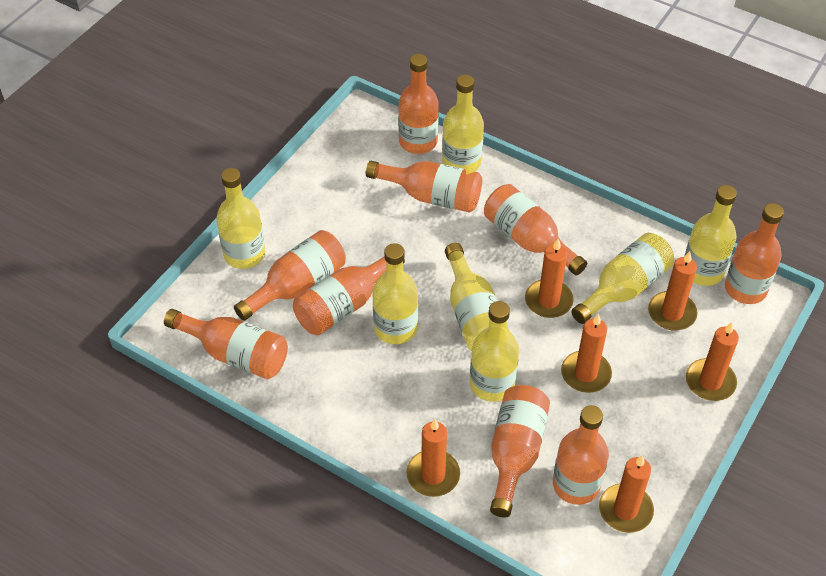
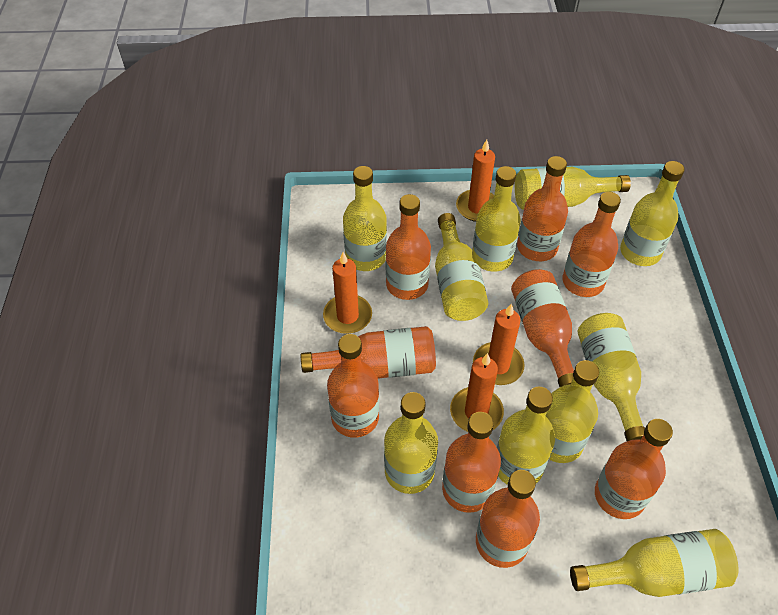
orange candle: 6 -> 4
yellow bottle: 7 -> 10

